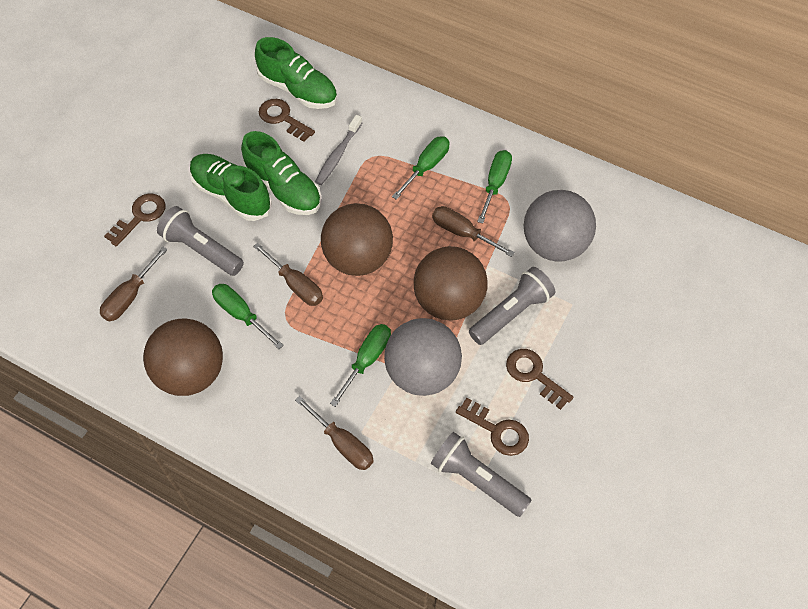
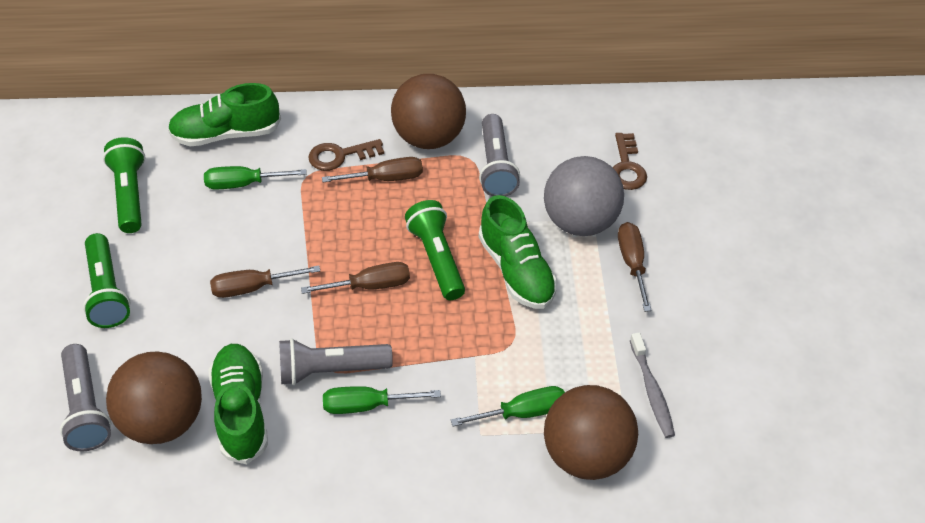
brown key: 4 -> 2
green flashlight: 0 -> 3
green screwdriver: 4 -> 3
grey ball: 2 -> 1

